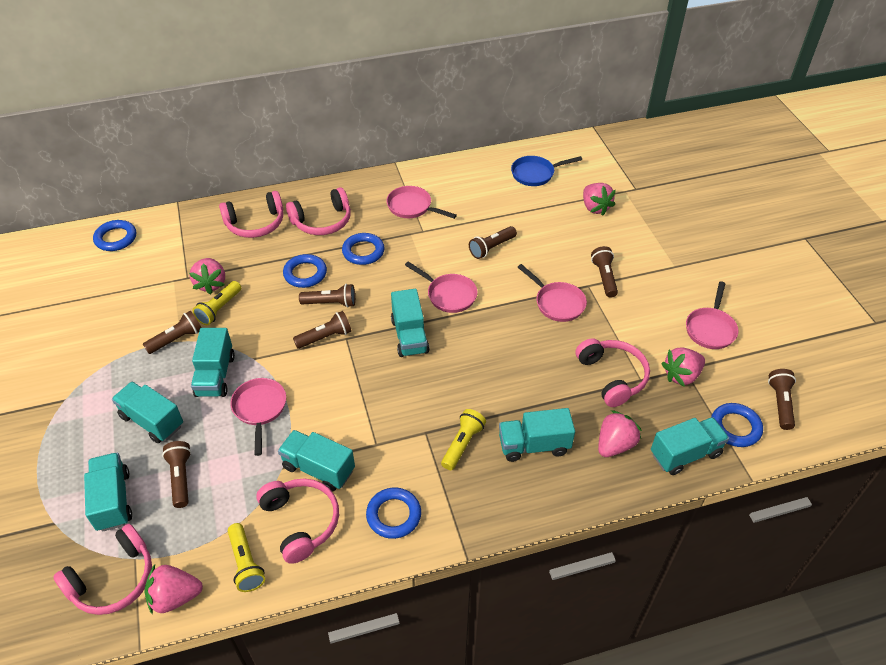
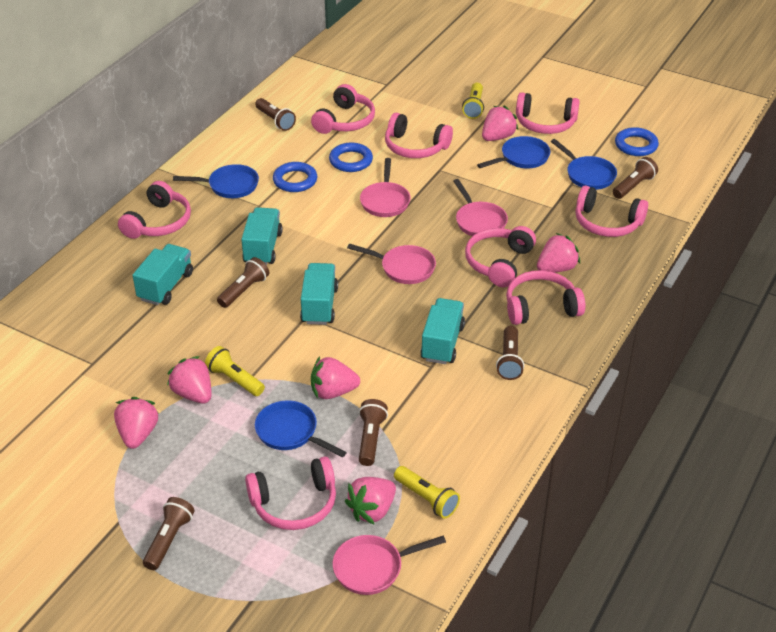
blue pan: 1 -> 4
blue ring: 5 -> 3
brown flashlight: 7 -> 6
pink headphones: 5 -> 8
pink pan: 5 -> 4
pink strawberry: 5 -> 6
turquoise truck: 7 -> 4

